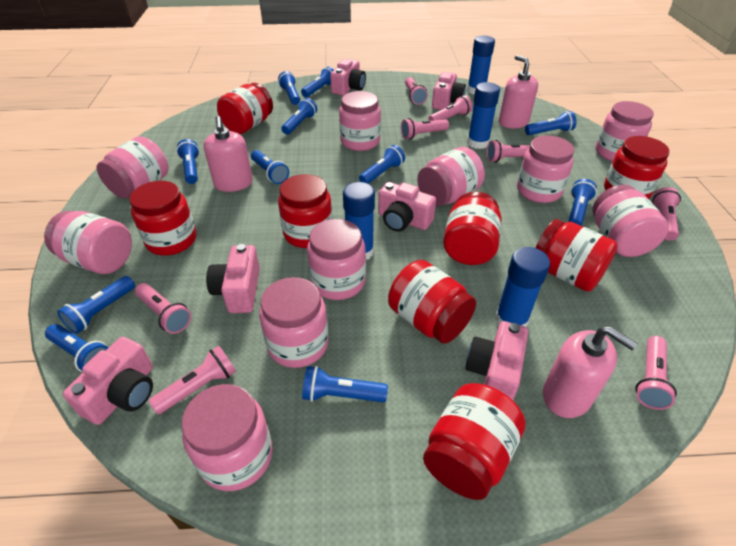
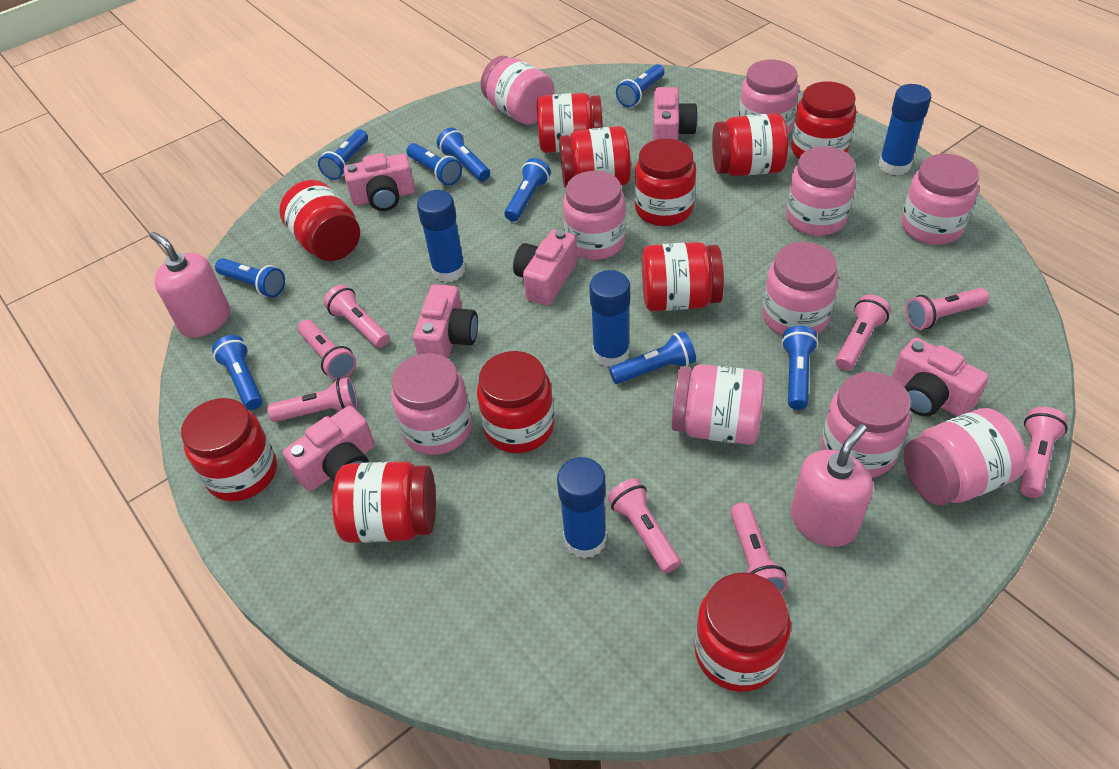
blue flashlight: 11 -> 9
pink soap dispenser: 3 -> 2
red jar: 8 -> 11

